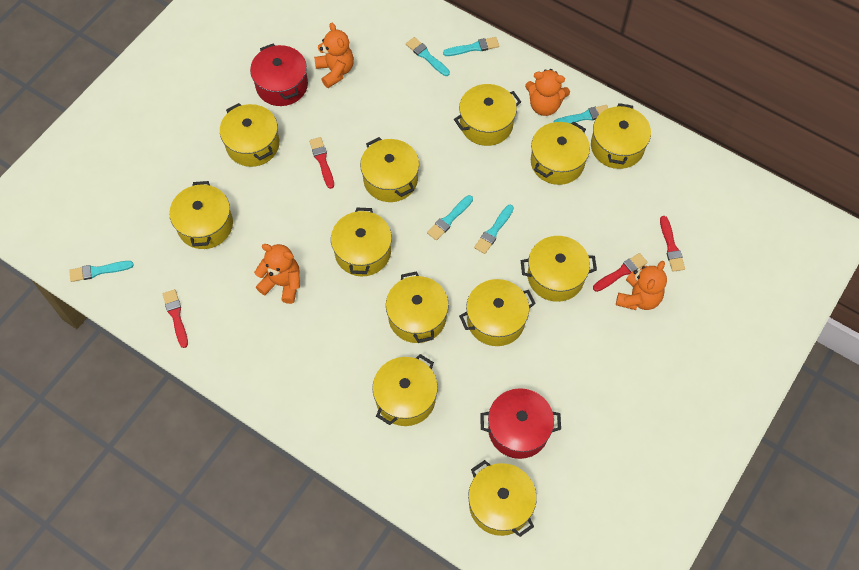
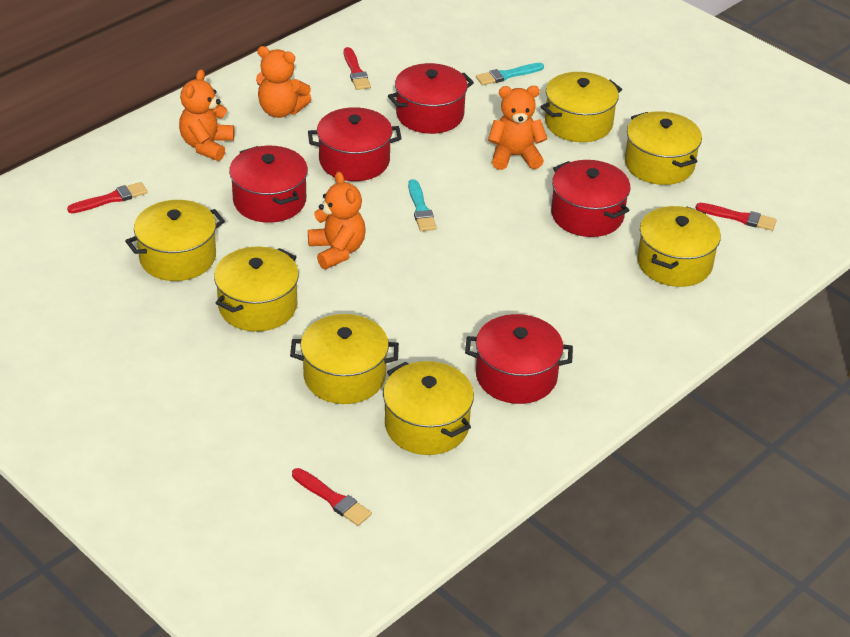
red pot: 2 -> 5
turquoise brush: 6 -> 2
yellow pot: 12 -> 7

